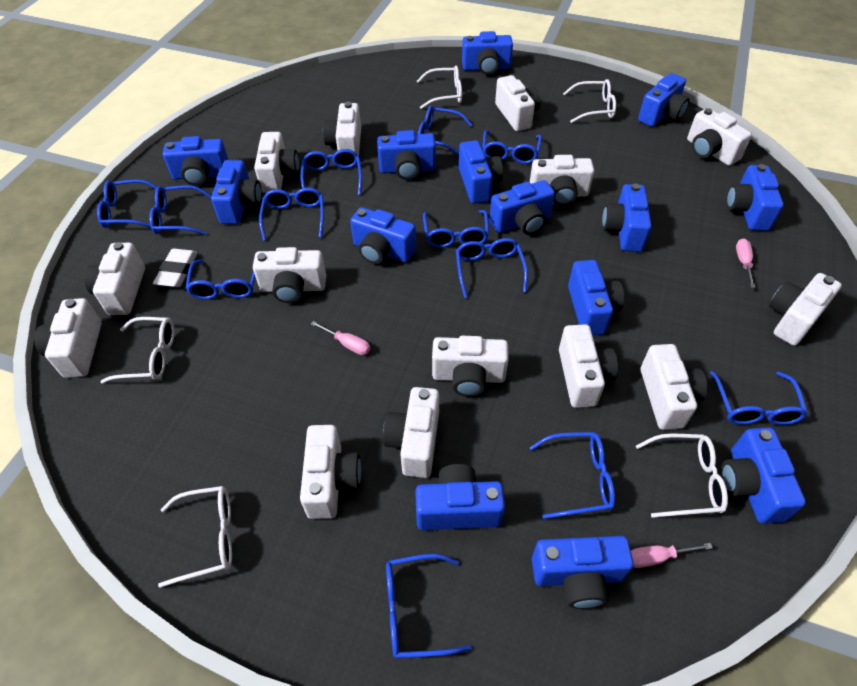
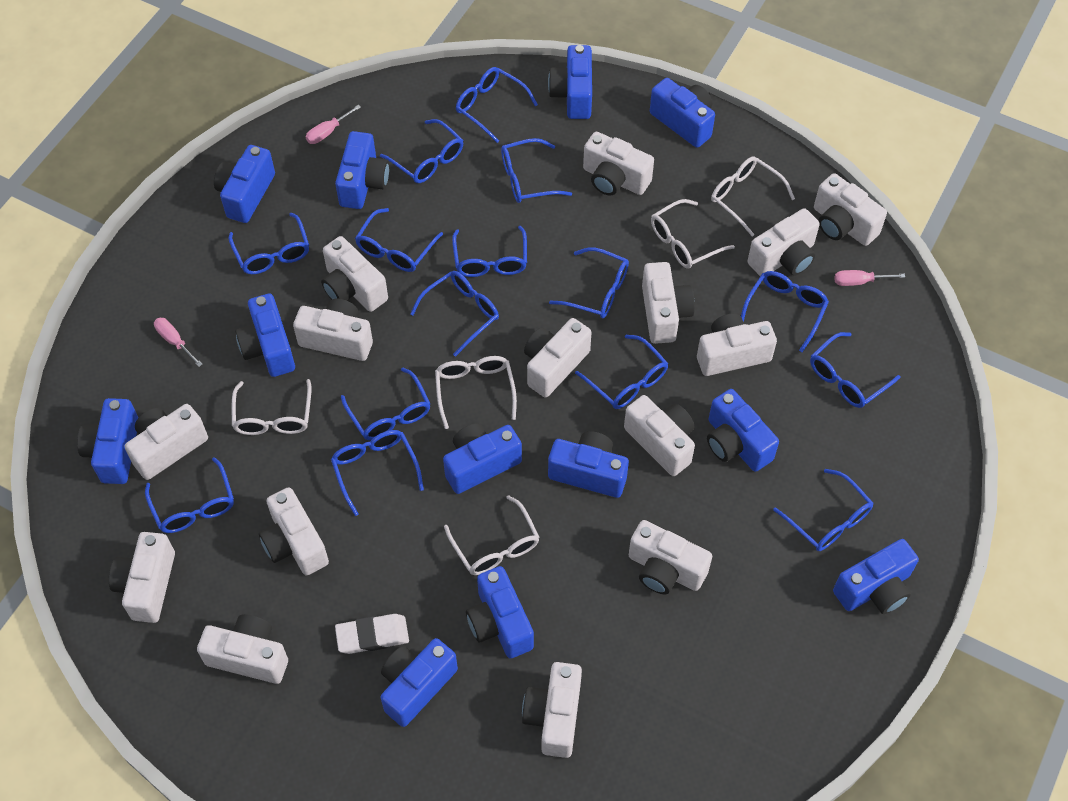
blue camera: 14 -> 12
blue glasses: 12 -> 15
white camera: 14 -> 15

